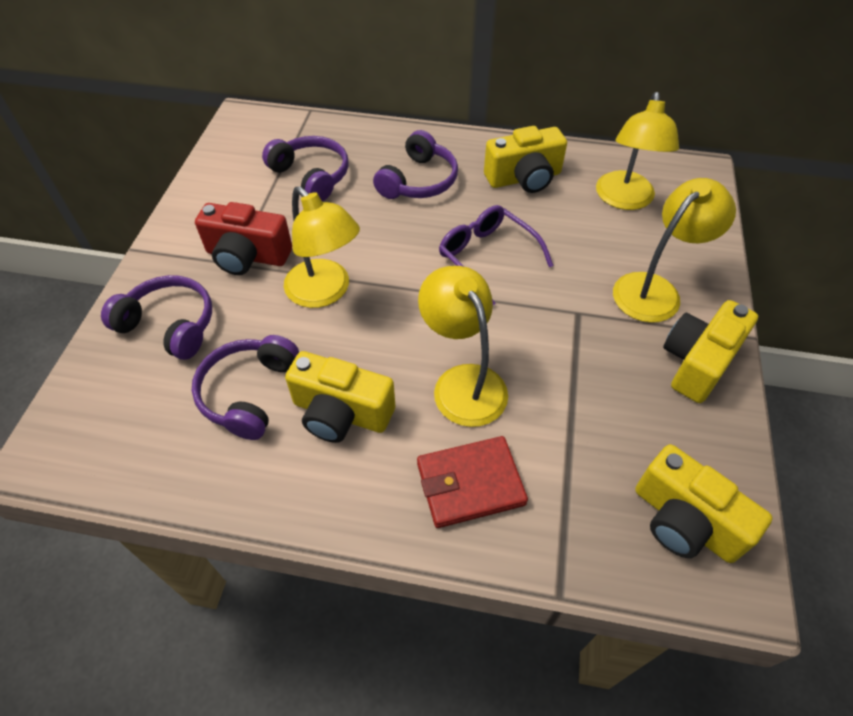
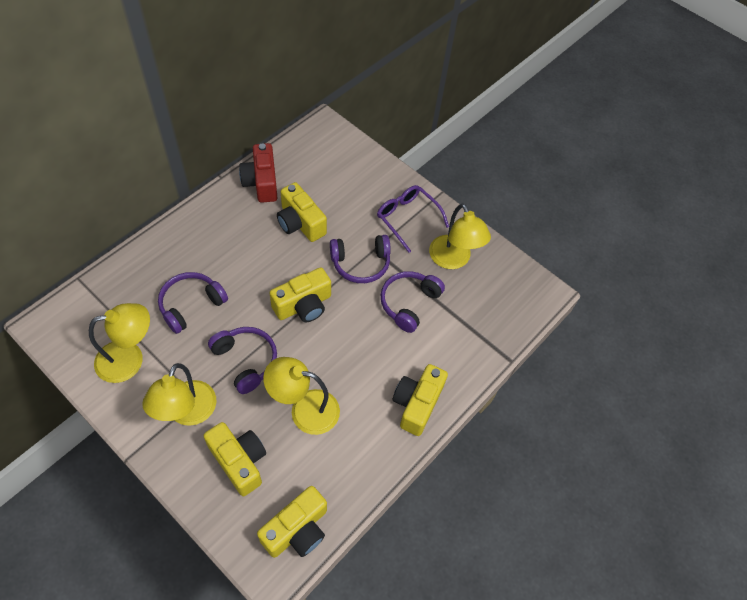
red wallet: 1 -> 0
yellow camera: 4 -> 5

